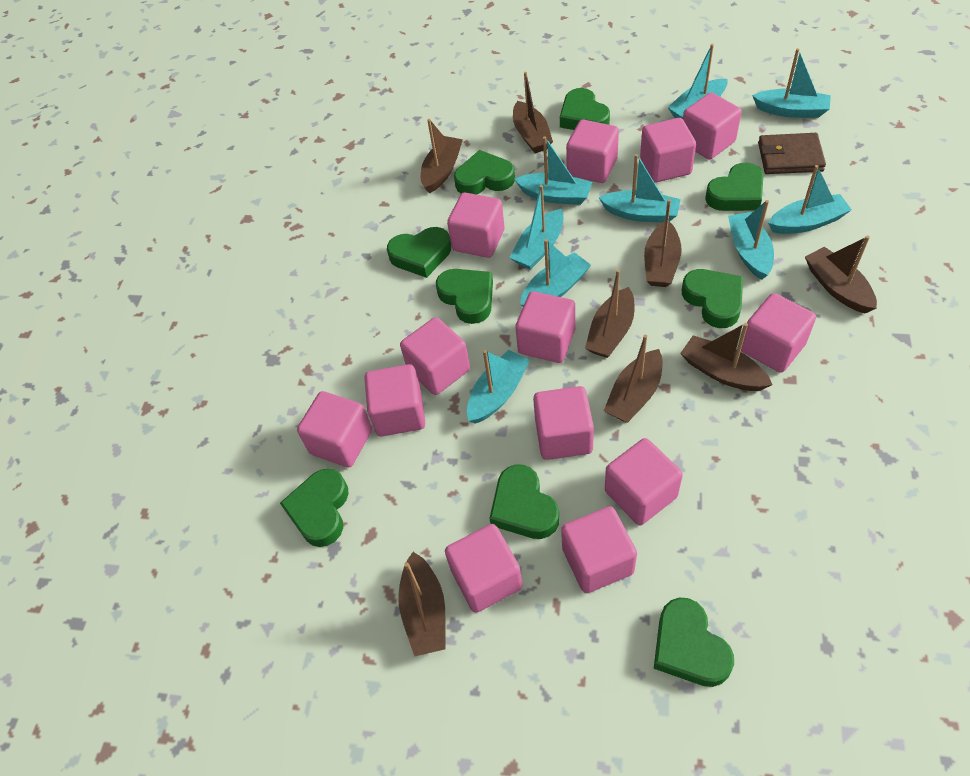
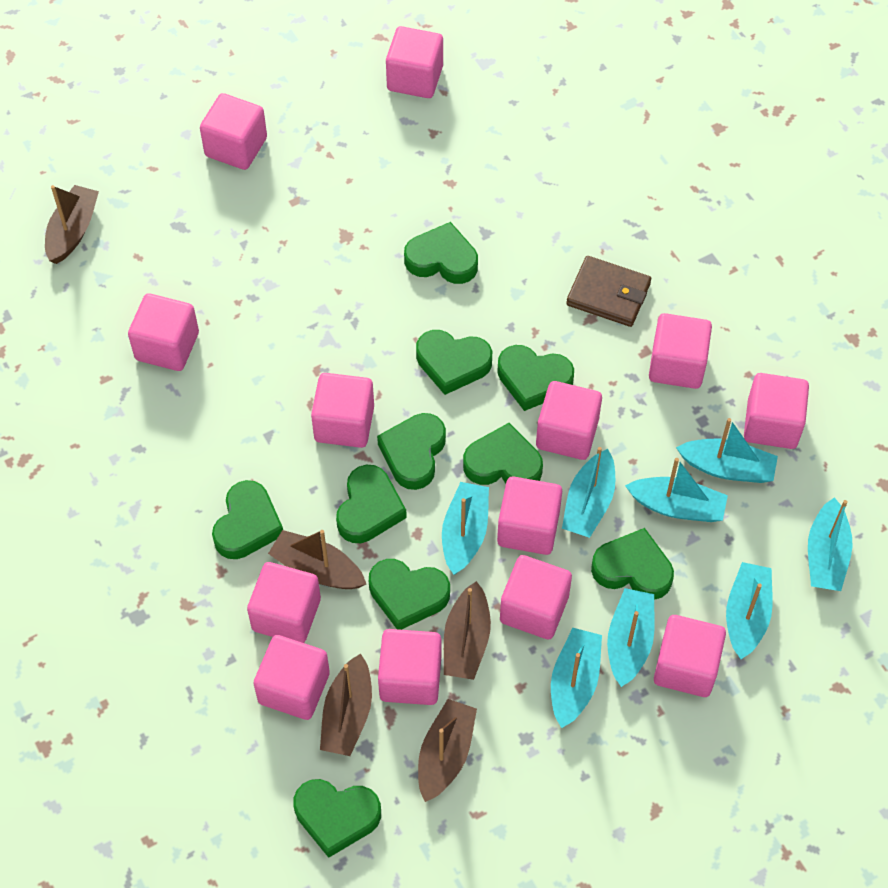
brown boat: 8 -> 5
green heart: 9 -> 10
turquoise boat: 9 -> 8

